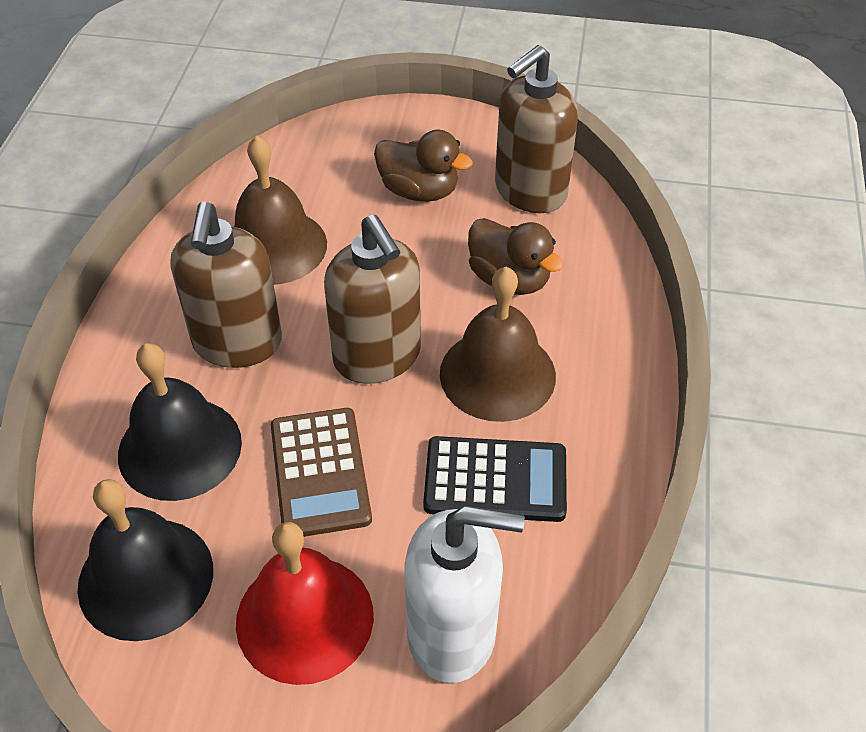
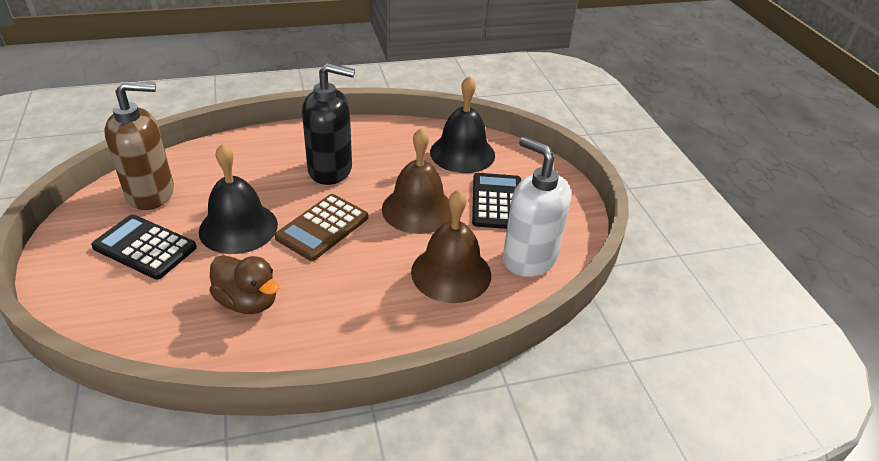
black calculator: 1 -> 2
black soap dispenser: 0 -> 1
brown duck: 2 -> 1
brown soap dispenser: 3 -> 1
red bell: 1 -> 0

